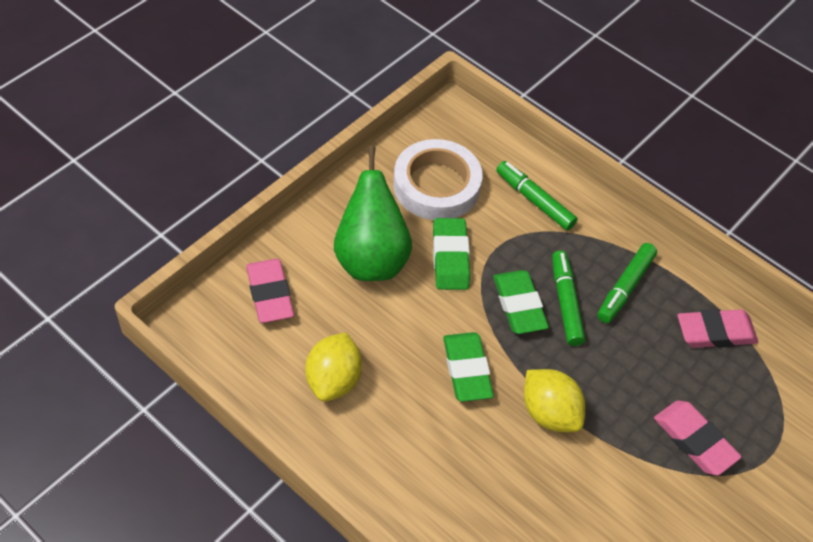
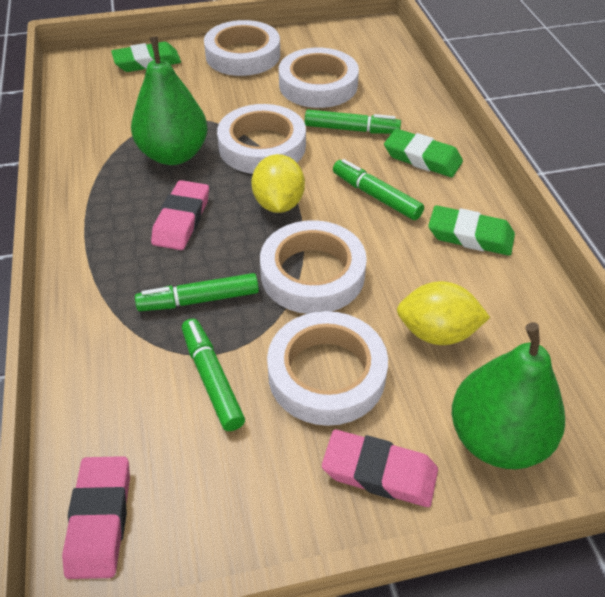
green marker: 3 -> 4
green pear: 1 -> 2
white tape: 1 -> 5

